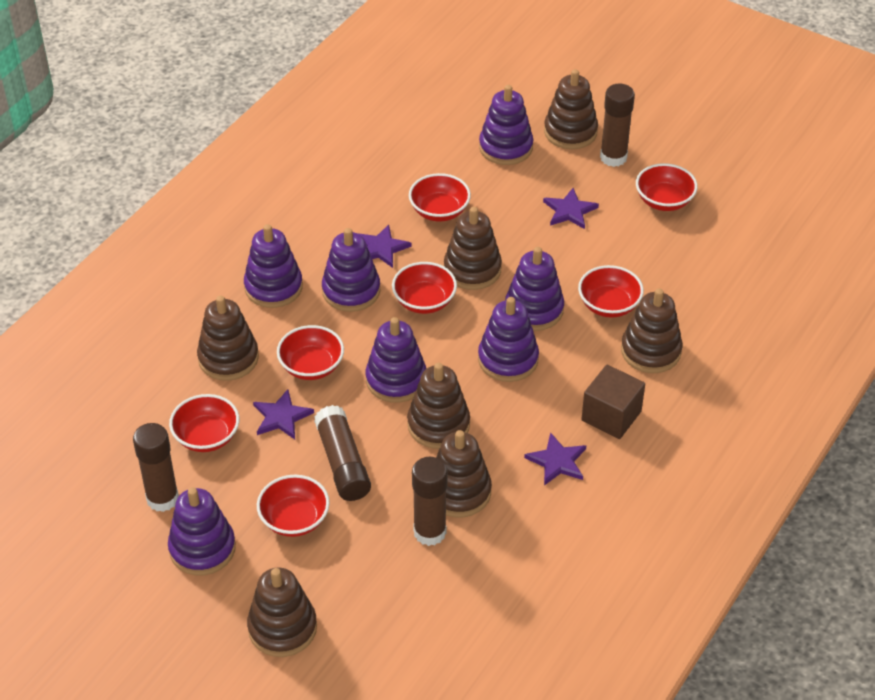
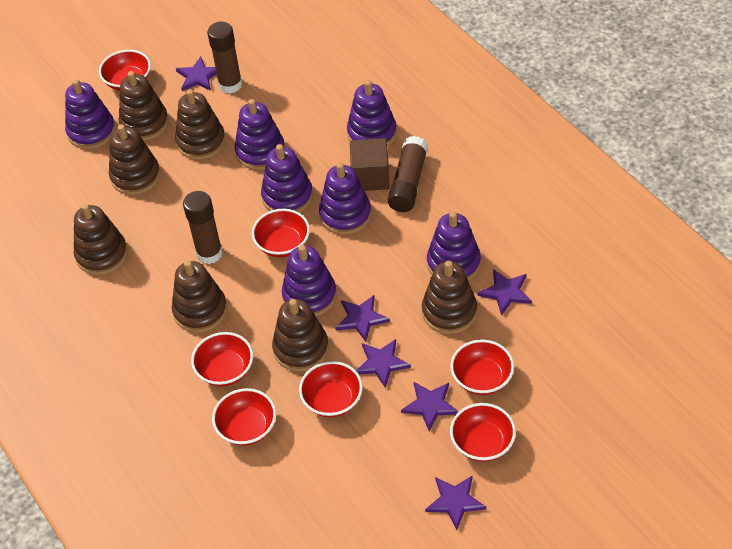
brown glue stick: 4 -> 3
purple star: 4 -> 6

